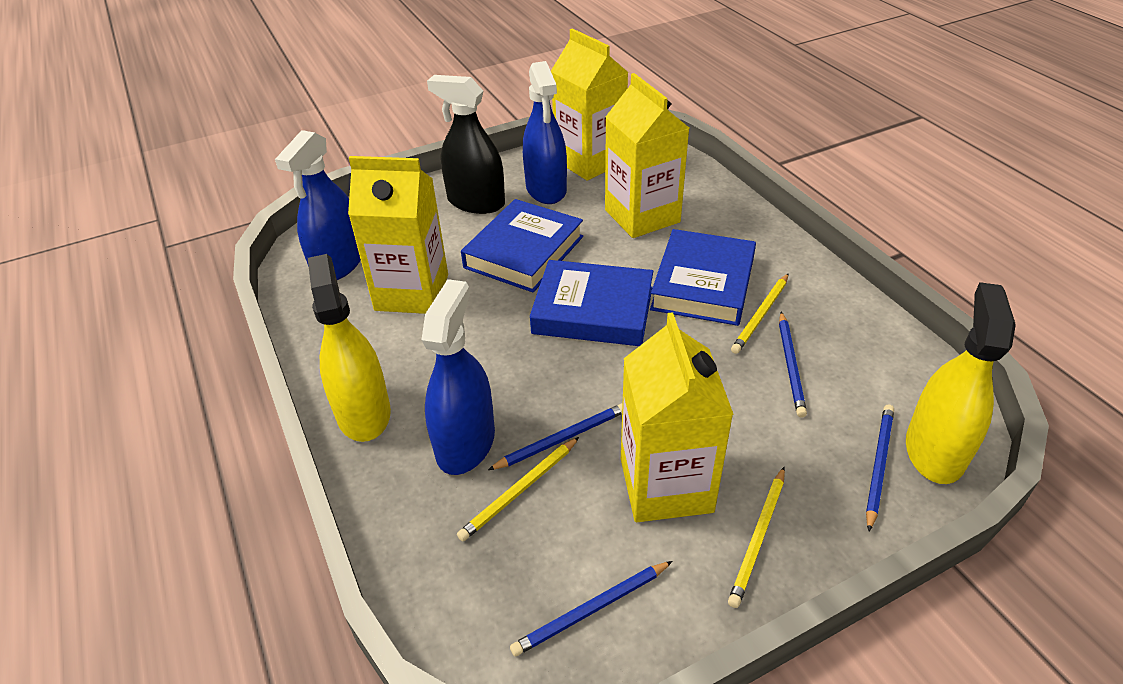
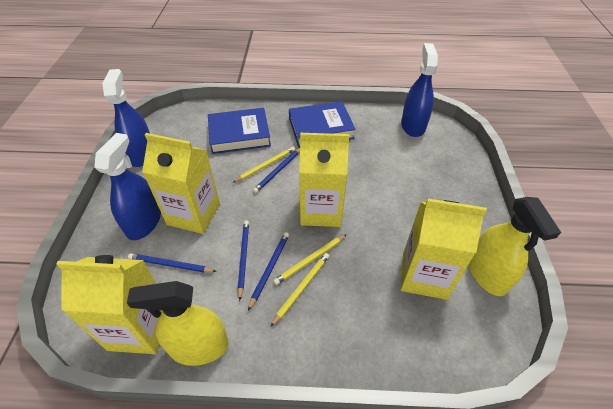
black spray bottle: 1 -> 0
blue book: 3 -> 2

